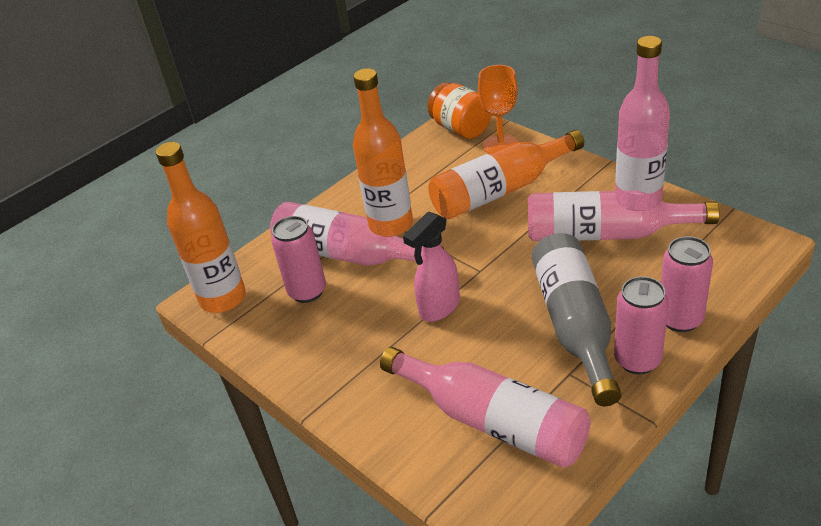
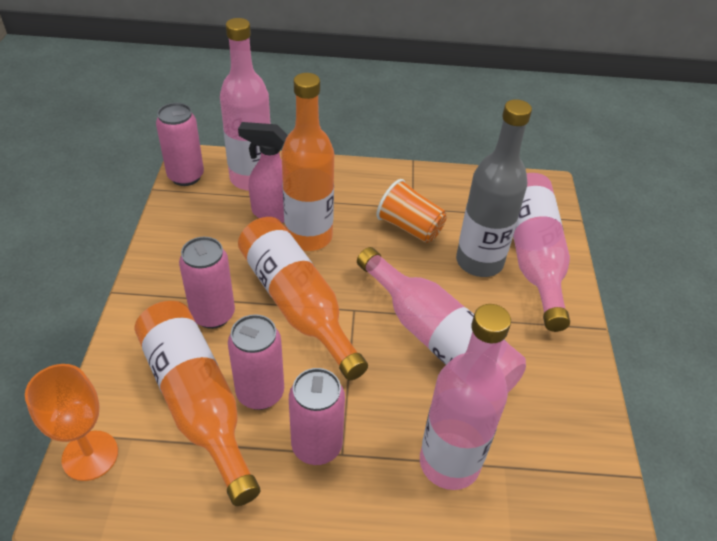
orange cup: 0 -> 1
orange jar: 1 -> 0
pink can: 3 -> 4

